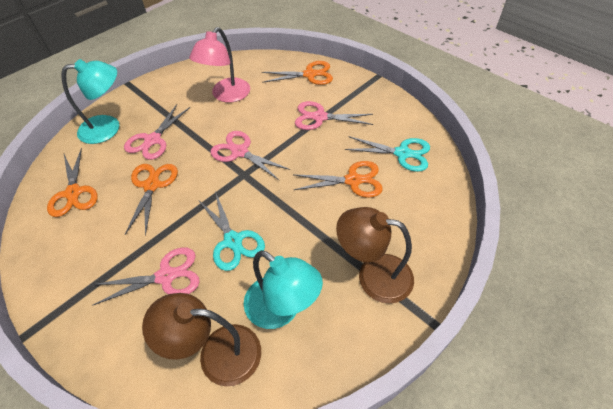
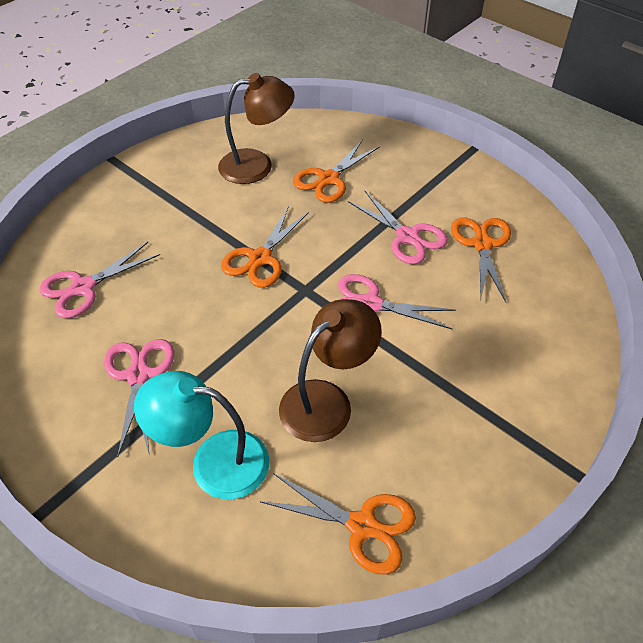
pink lamp: 1 -> 0
turquoise lamp: 2 -> 1
turquoise scissors: 2 -> 0

